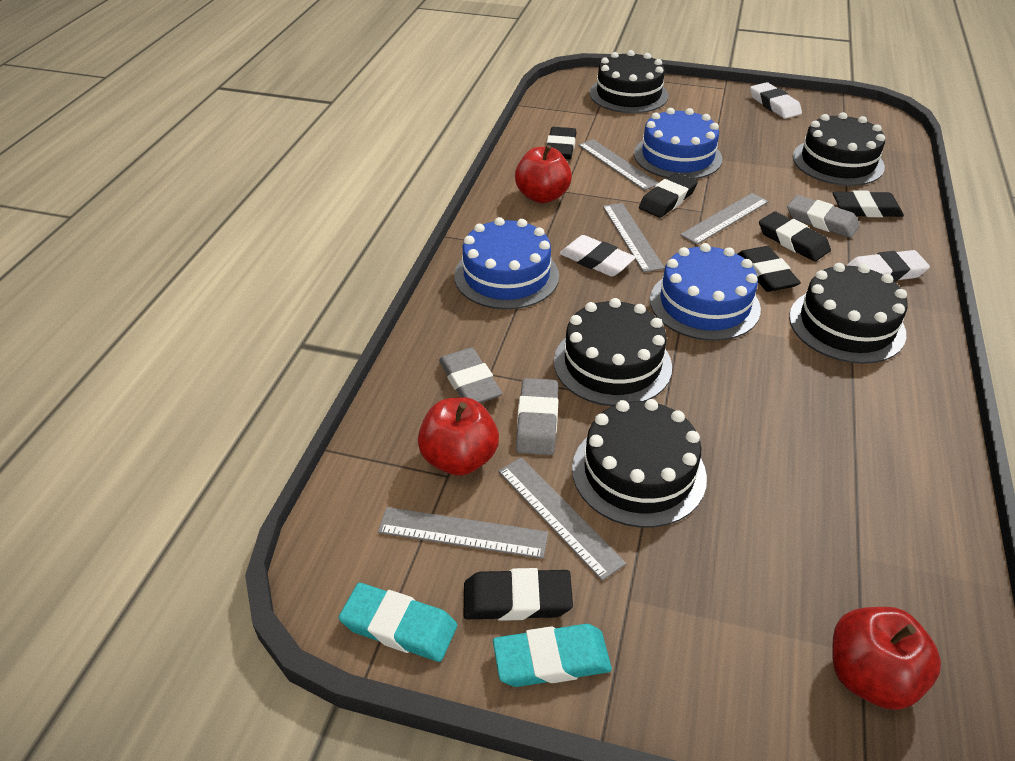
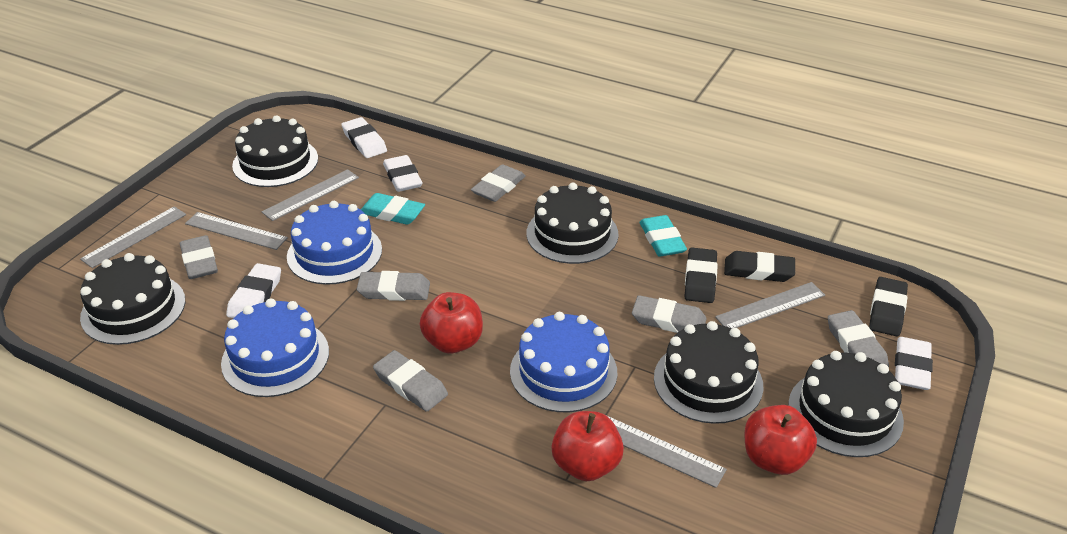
black eraser: 6 -> 3
grey eraser: 3 -> 6
white eraser: 3 -> 4

